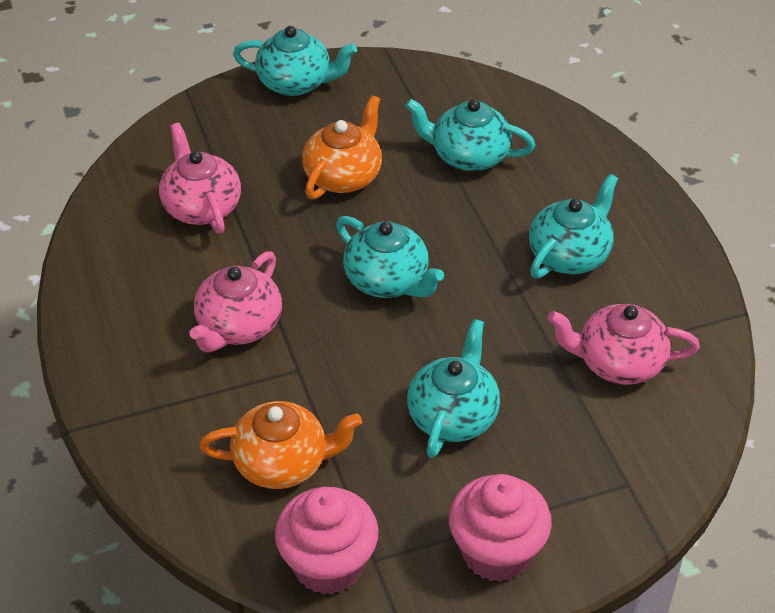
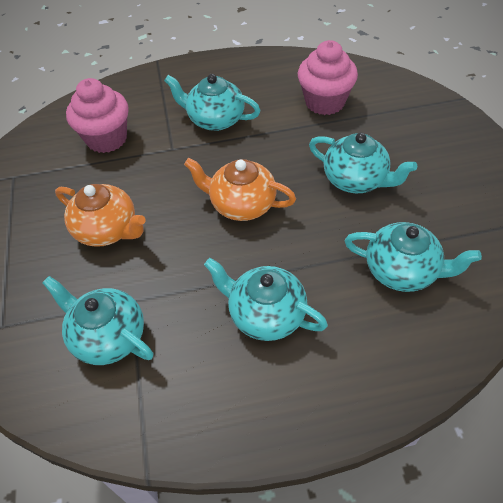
pink teapot: 3 -> 0

